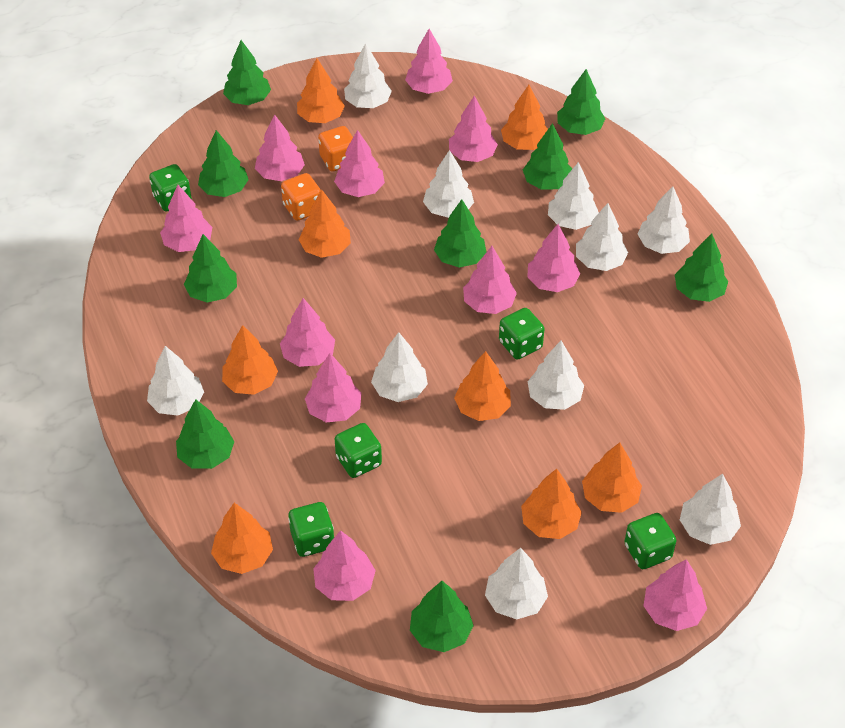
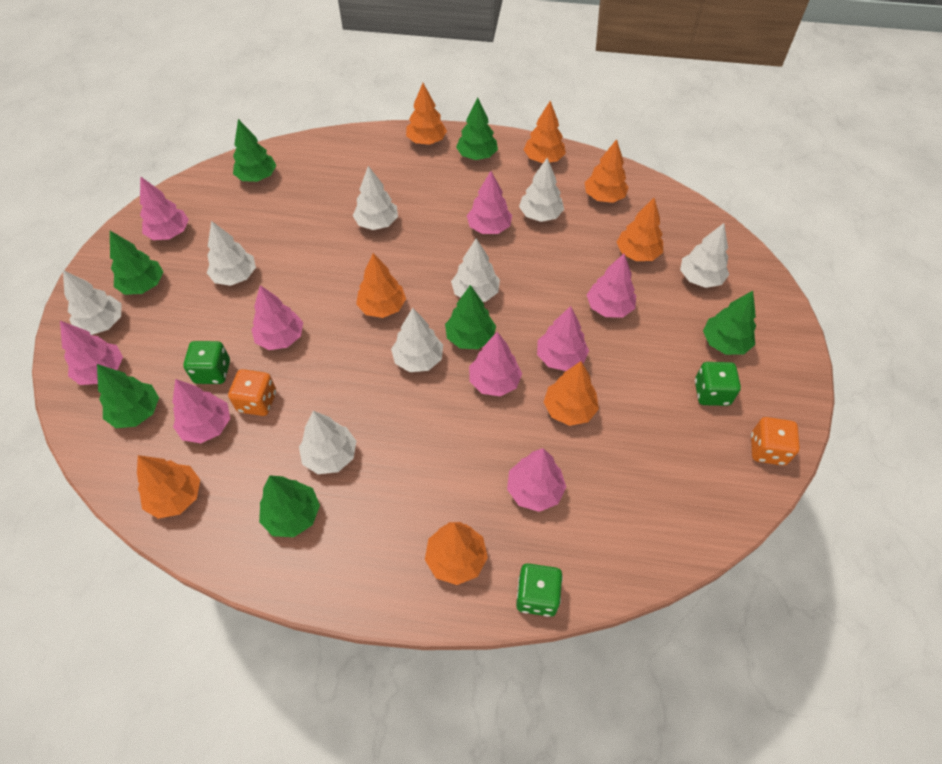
green dice: 5 -> 3
green tree: 9 -> 7
pink tree: 11 -> 9
white tree: 10 -> 8

